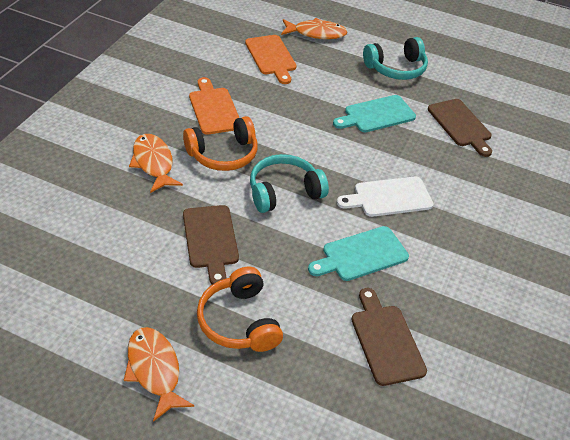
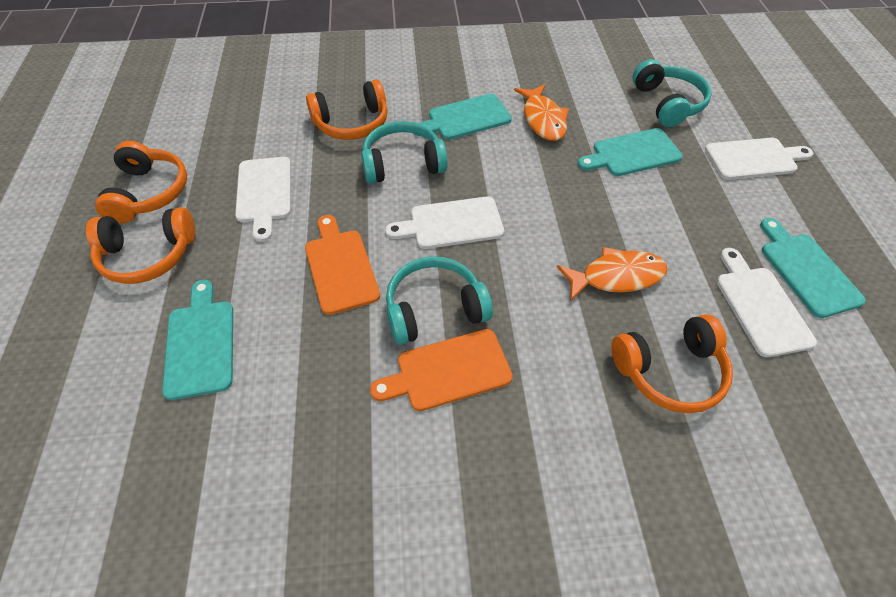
brown cutting board: 3 -> 0
orange fish: 3 -> 2
orange headphones: 2 -> 4
turquoise cutting board: 2 -> 4
turquoise headphones: 2 -> 3
white cutting board: 1 -> 4

